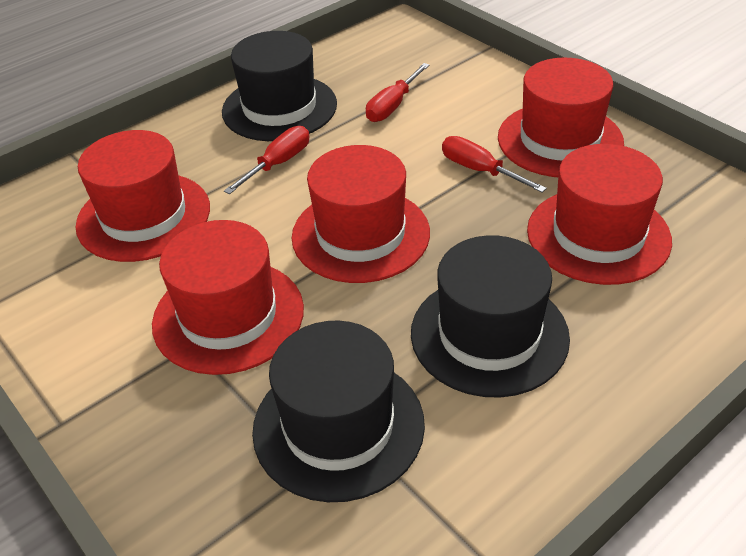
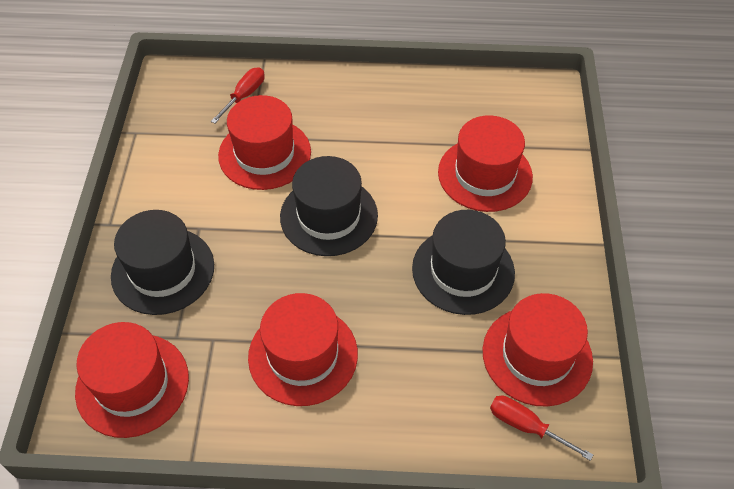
red screwdriver: 3 -> 2

